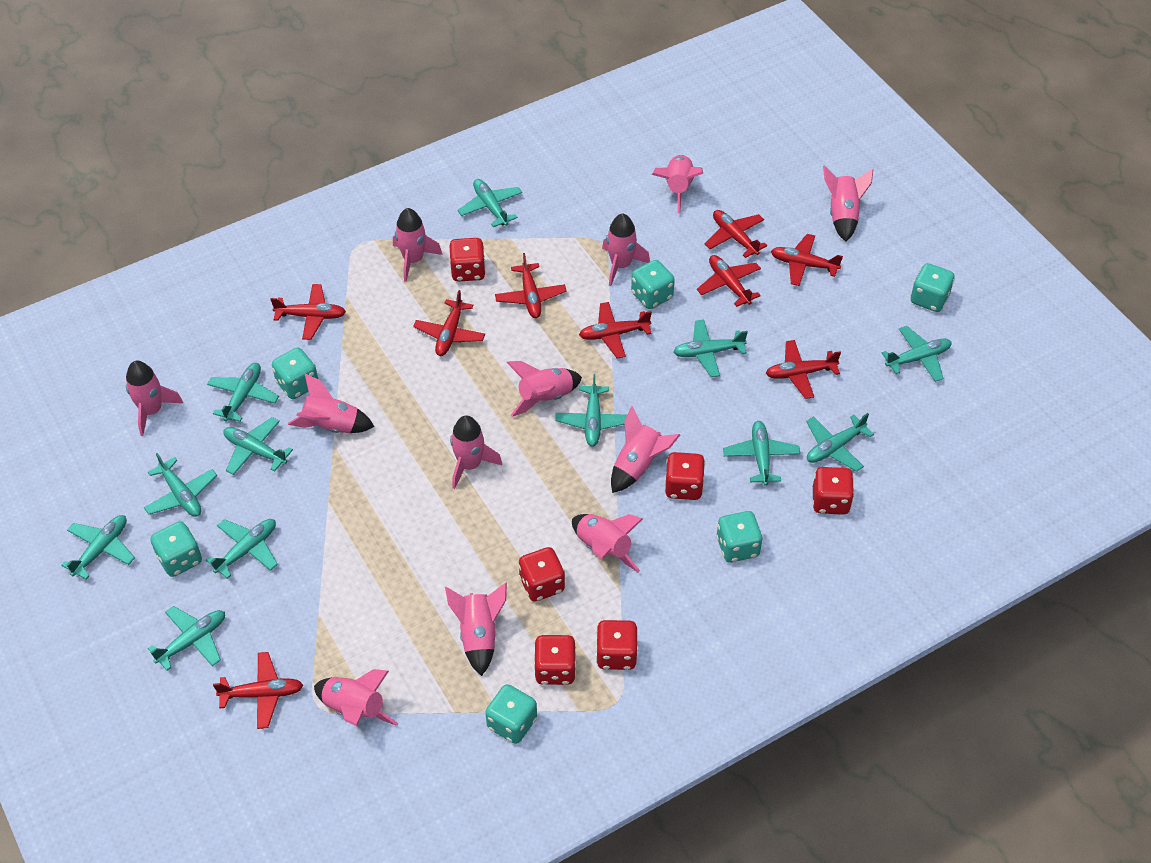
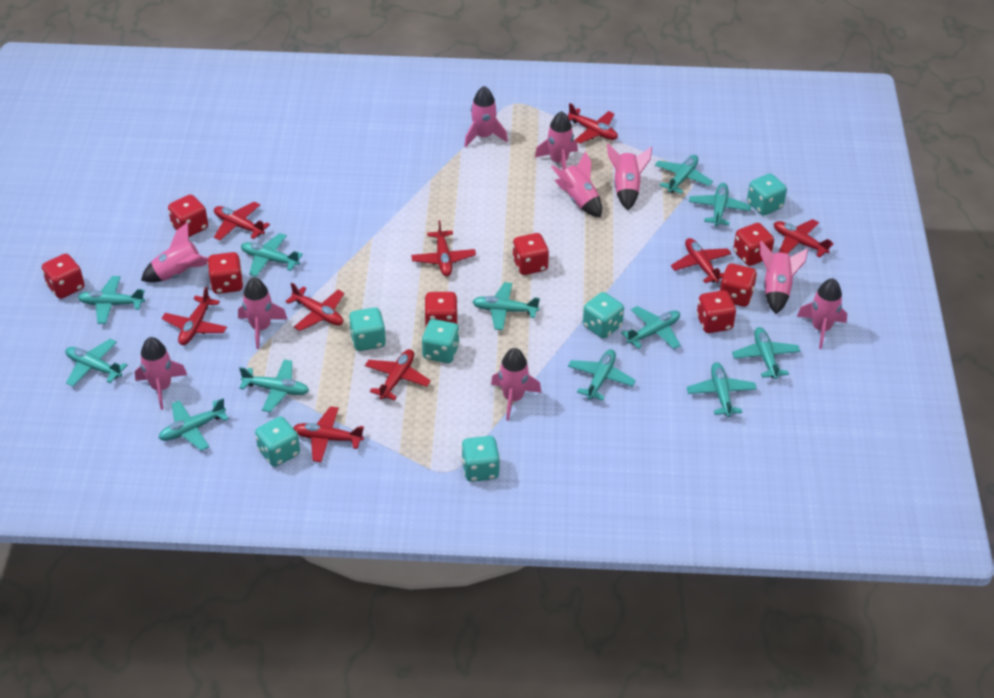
pink rocket: 12 -> 10
red dice: 6 -> 8

